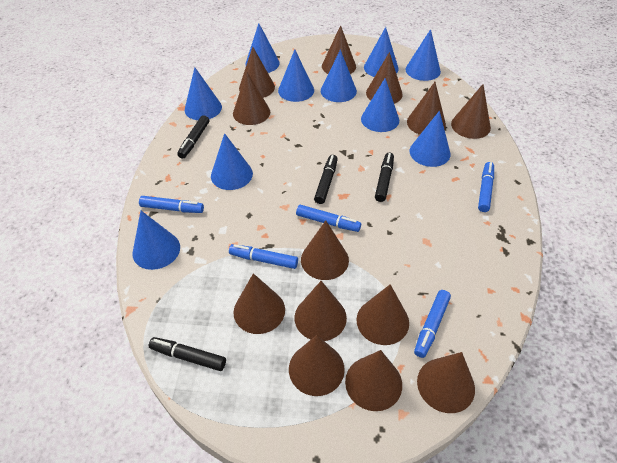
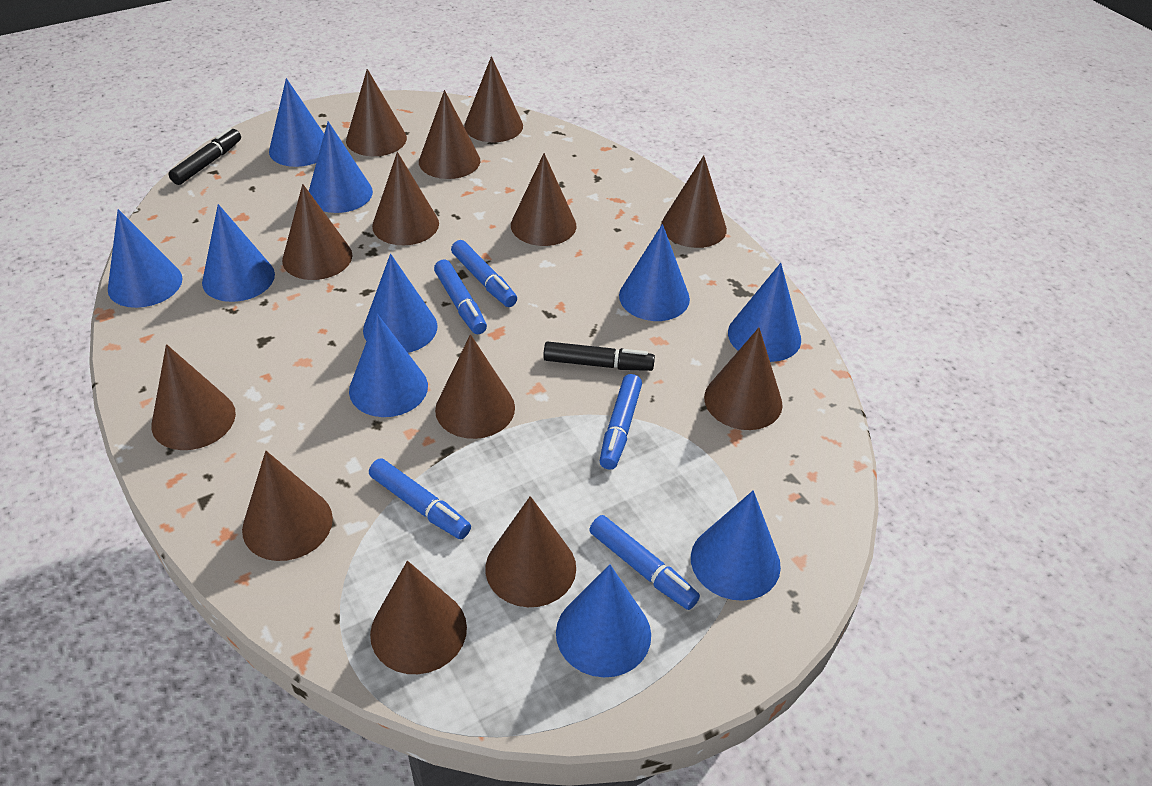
black marker: 4 -> 2

